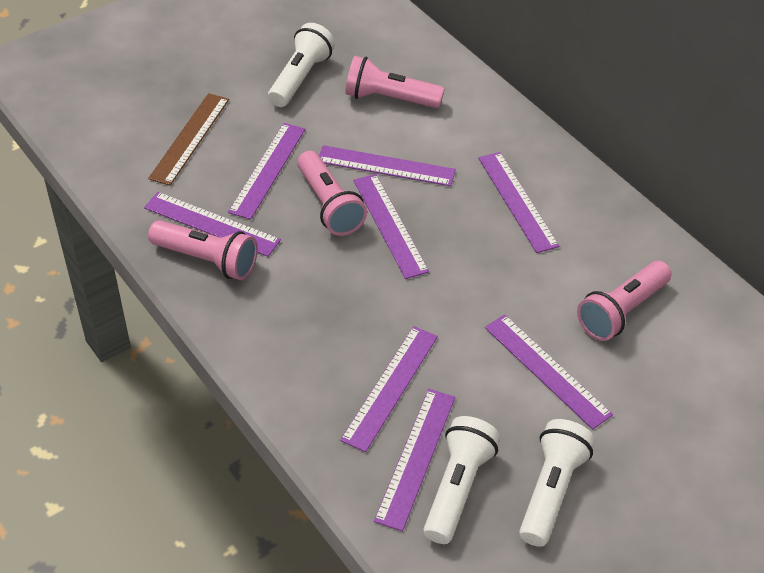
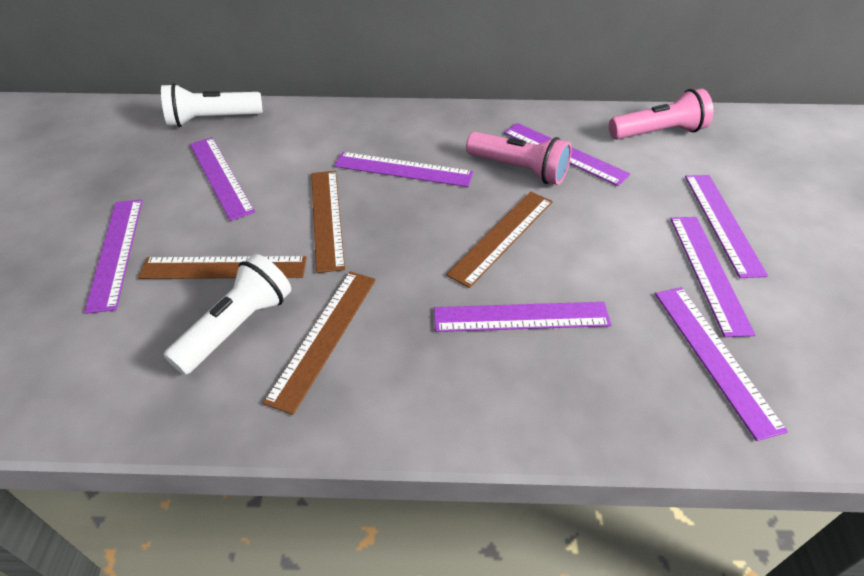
brown ruler: 1 -> 4
pink flashlight: 4 -> 2
white flashlight: 3 -> 2

